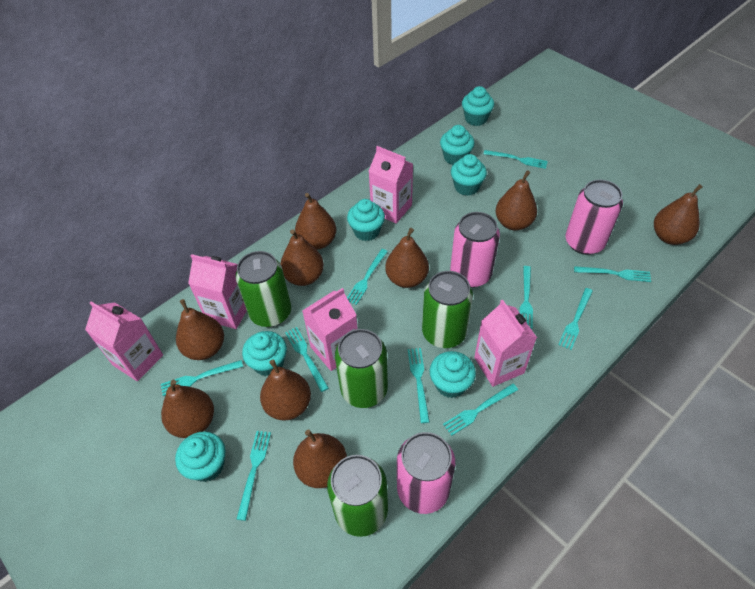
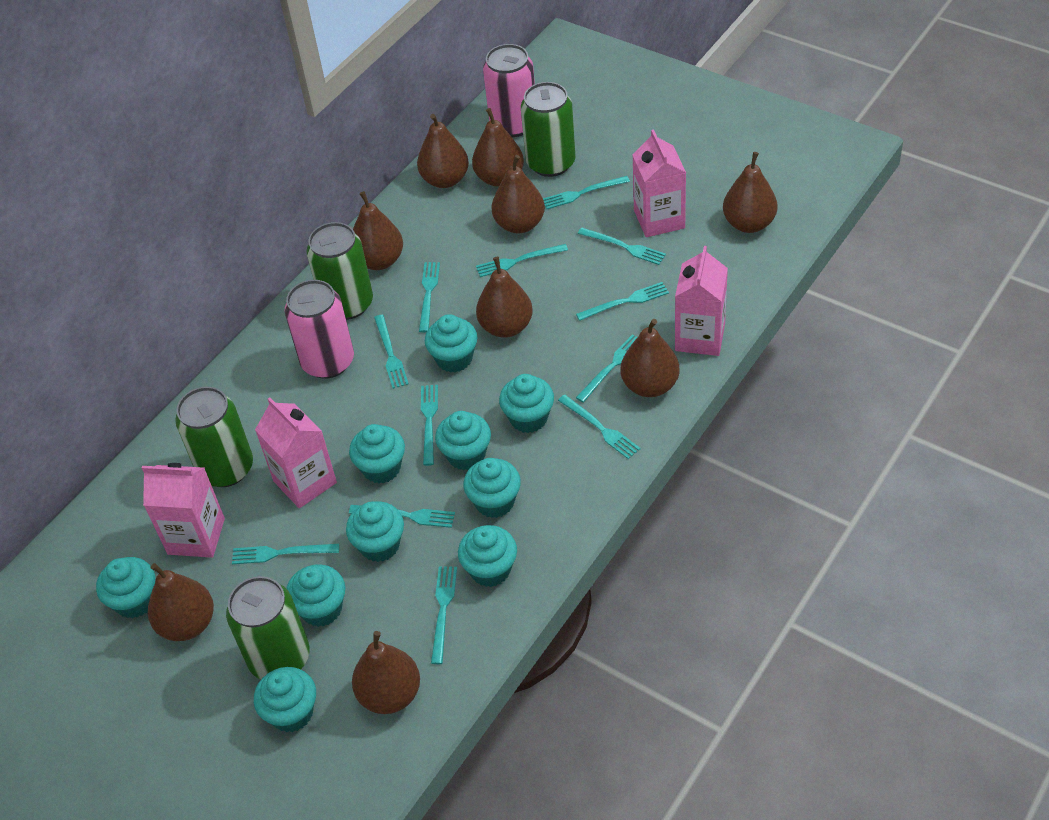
pink can: 3 -> 2
pink carton: 5 -> 4
turquoise cupcake: 7 -> 10
turquoise fork: 10 -> 12

